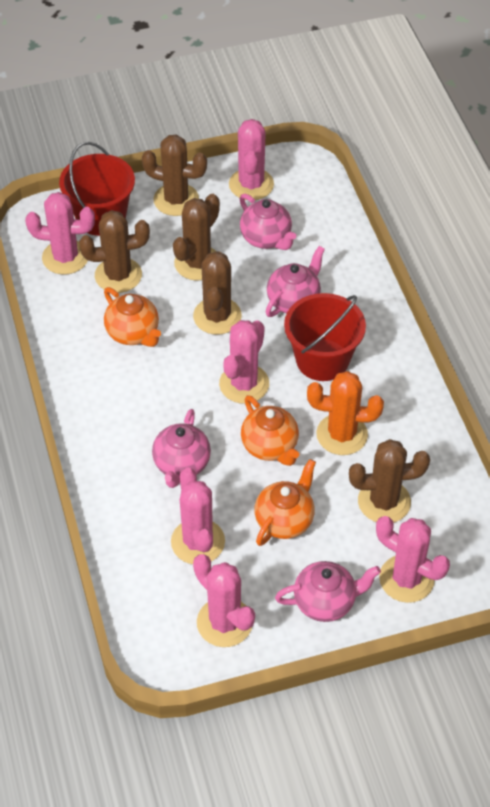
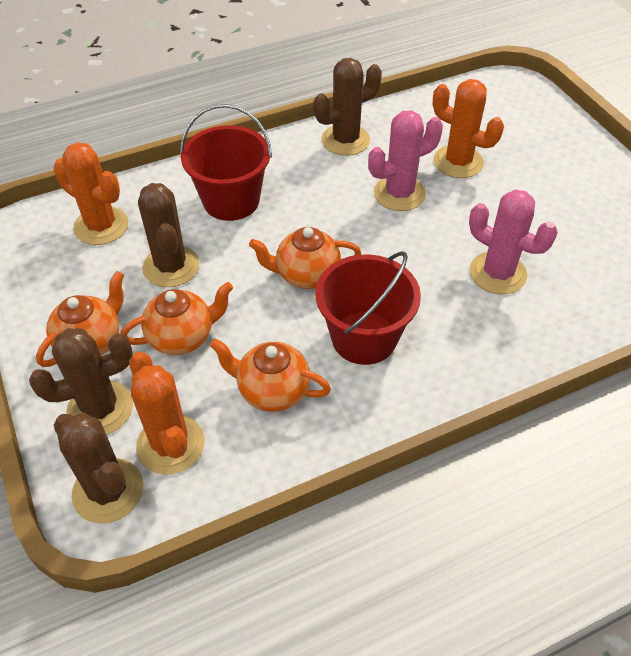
brown cactus: 5 -> 4
orange cactus: 1 -> 3
orange teapot: 3 -> 4
pink cactus: 6 -> 2
pink teapot: 4 -> 0

